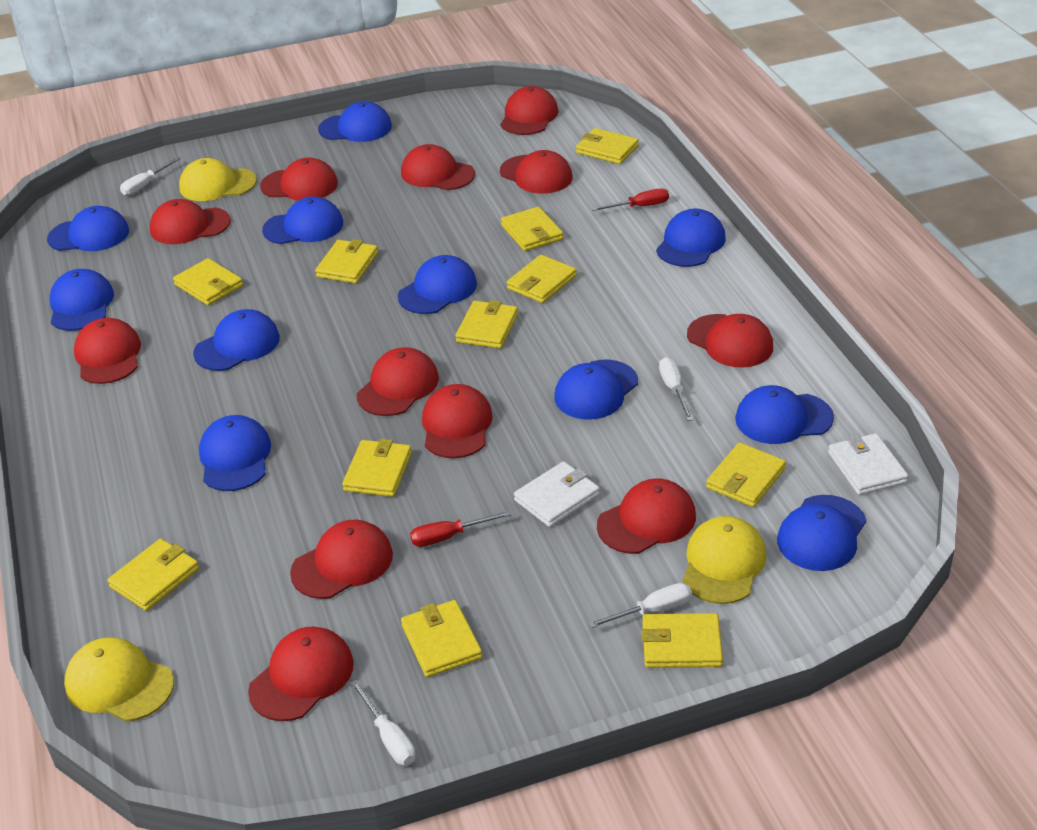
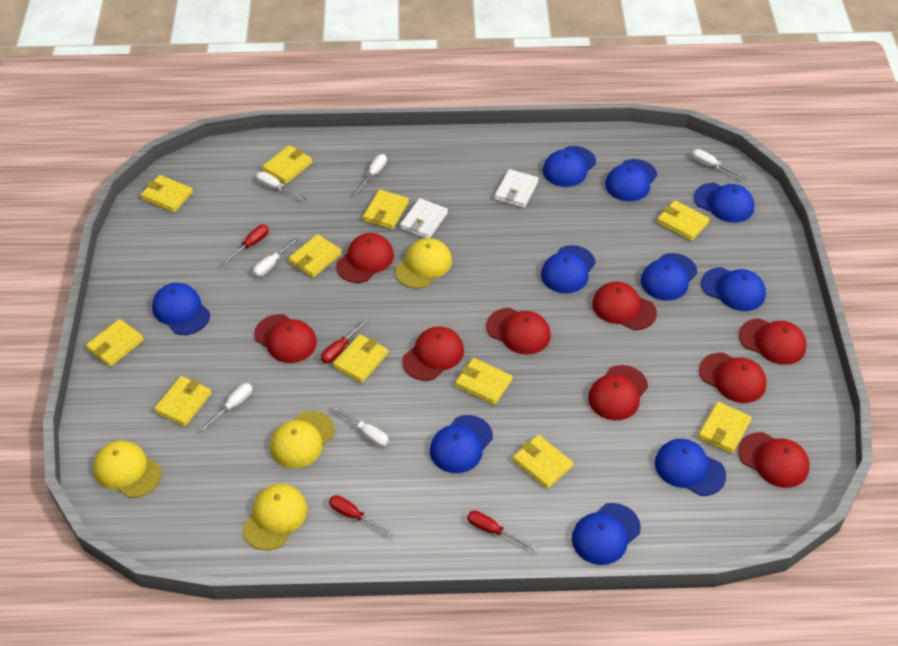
blue cap: 11 -> 10
red cap: 12 -> 9
red screwdriver: 2 -> 4
white screwdriver: 4 -> 6
yellow cap: 3 -> 4

